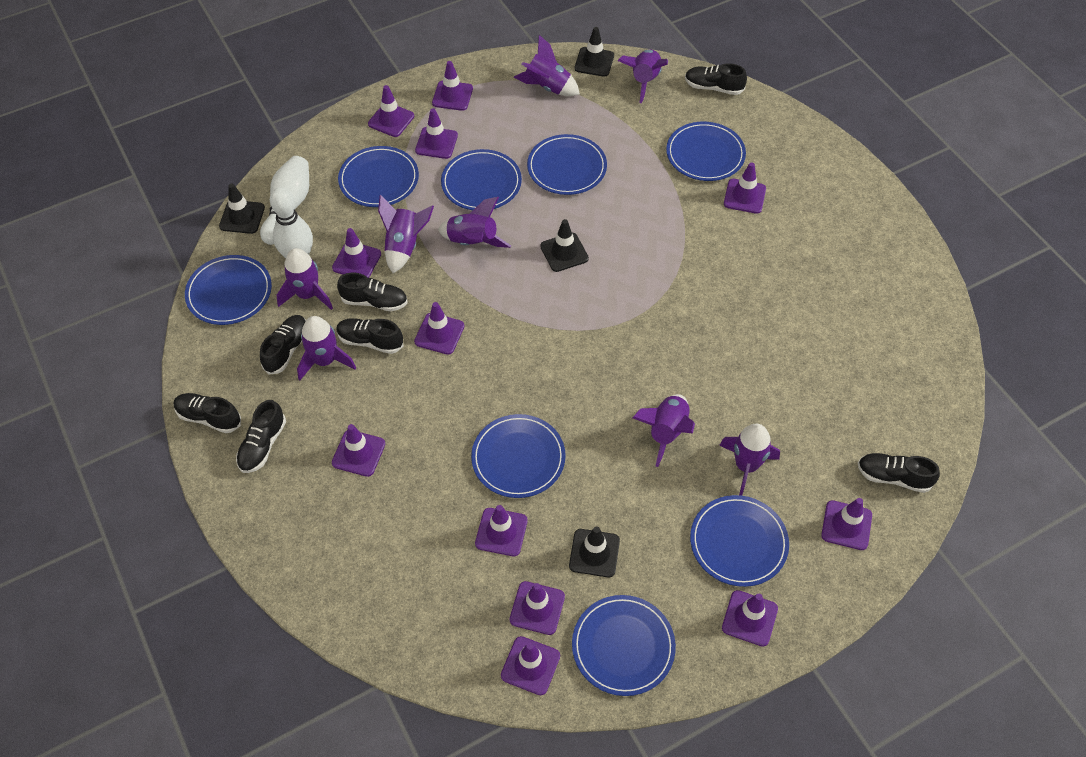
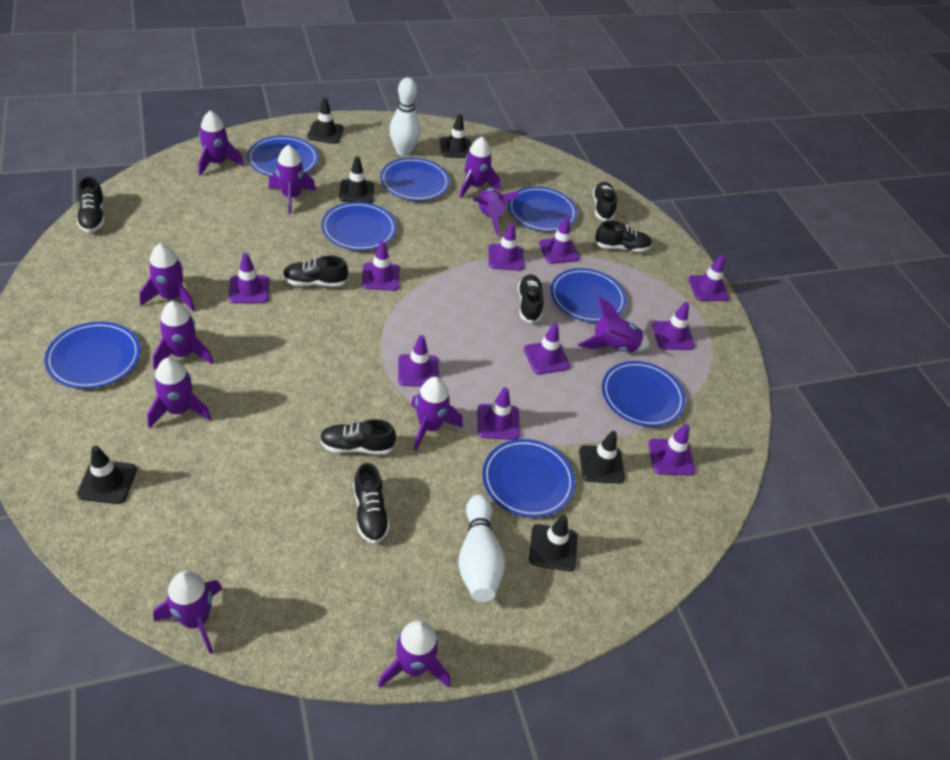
black traffic cone: 4 -> 6
purple rocket: 8 -> 11
purple traffic cone: 12 -> 10

